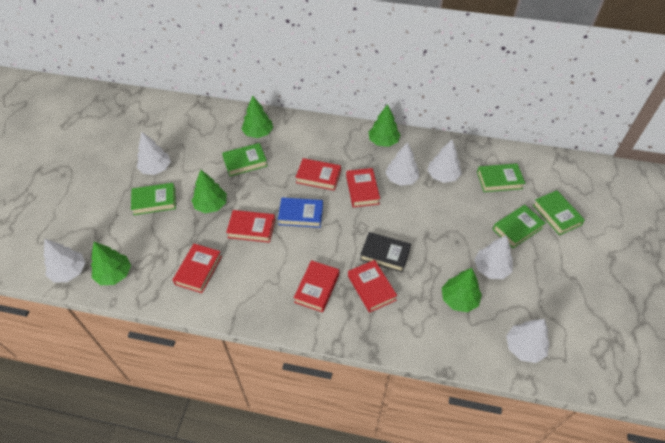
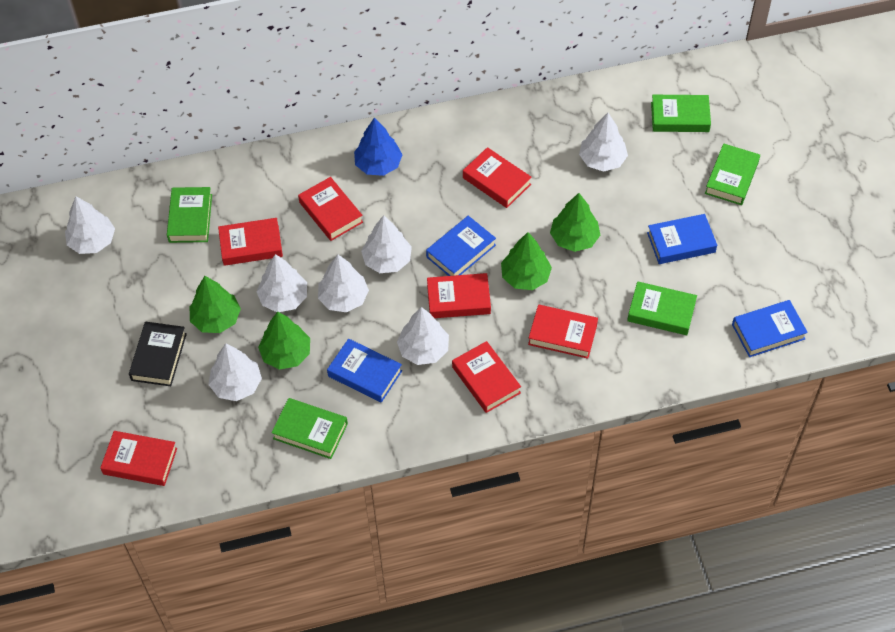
blue book: 1 -> 4
blue tree: 0 -> 1
green tree: 5 -> 4
red book: 6 -> 7
white tree: 6 -> 7

